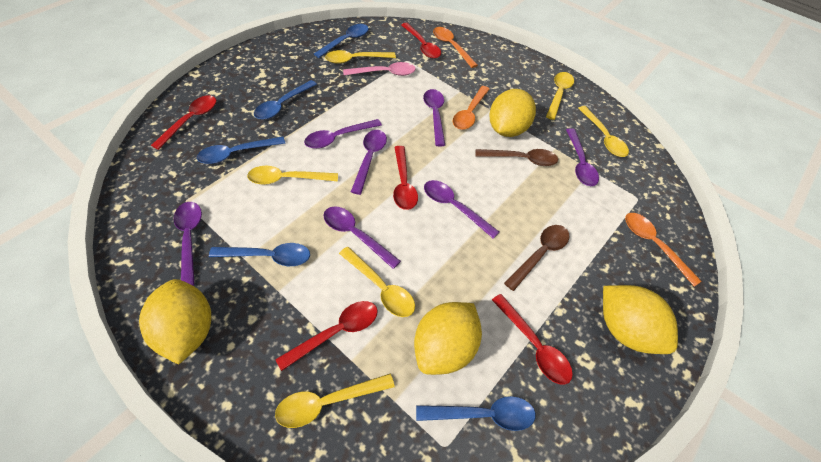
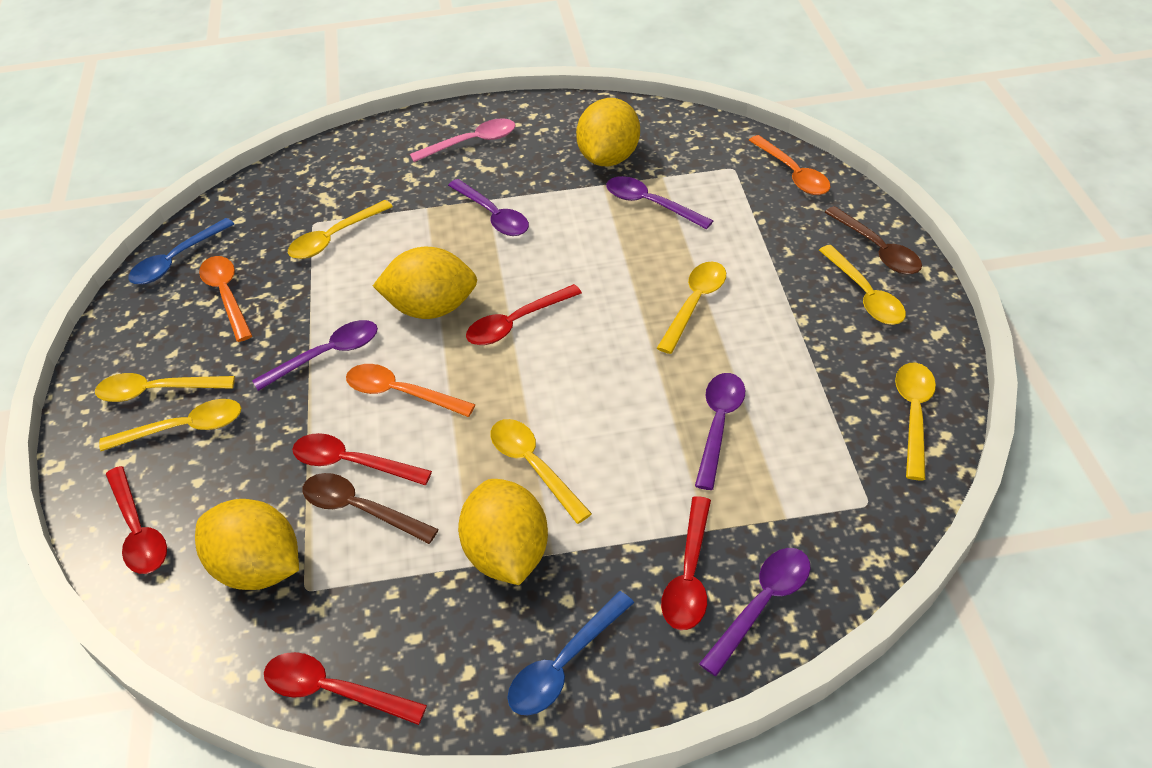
blue spoon: 5 -> 2
purple spoon: 7 -> 5
yellow spoon: 6 -> 7

